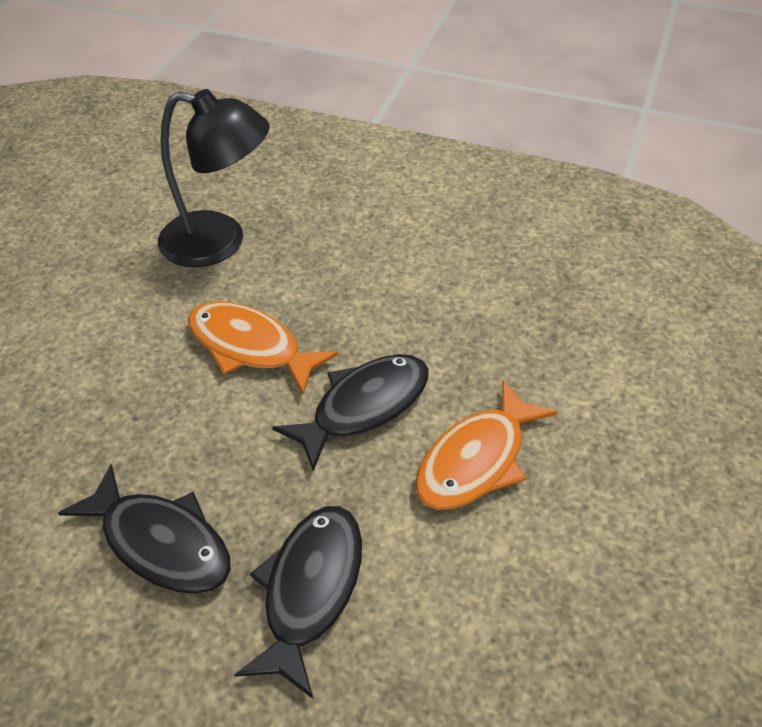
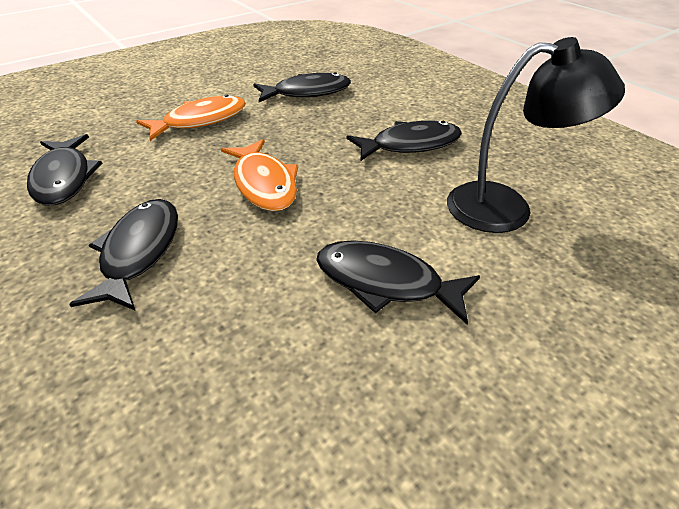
black fish: 3 -> 5

